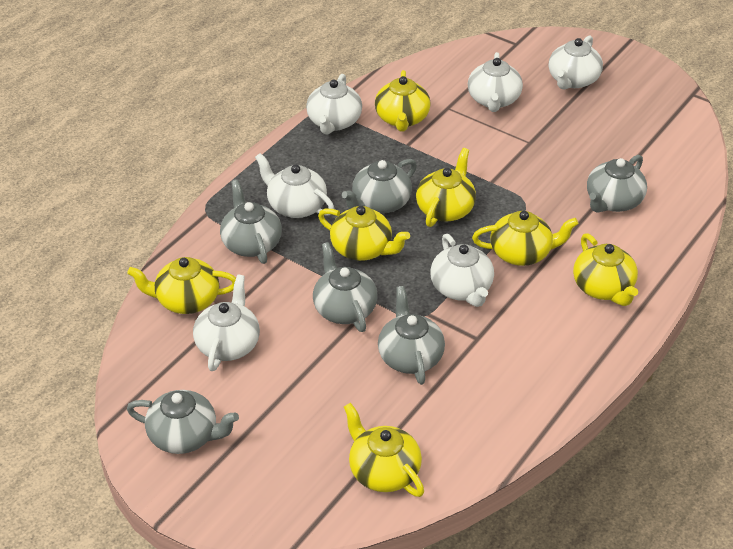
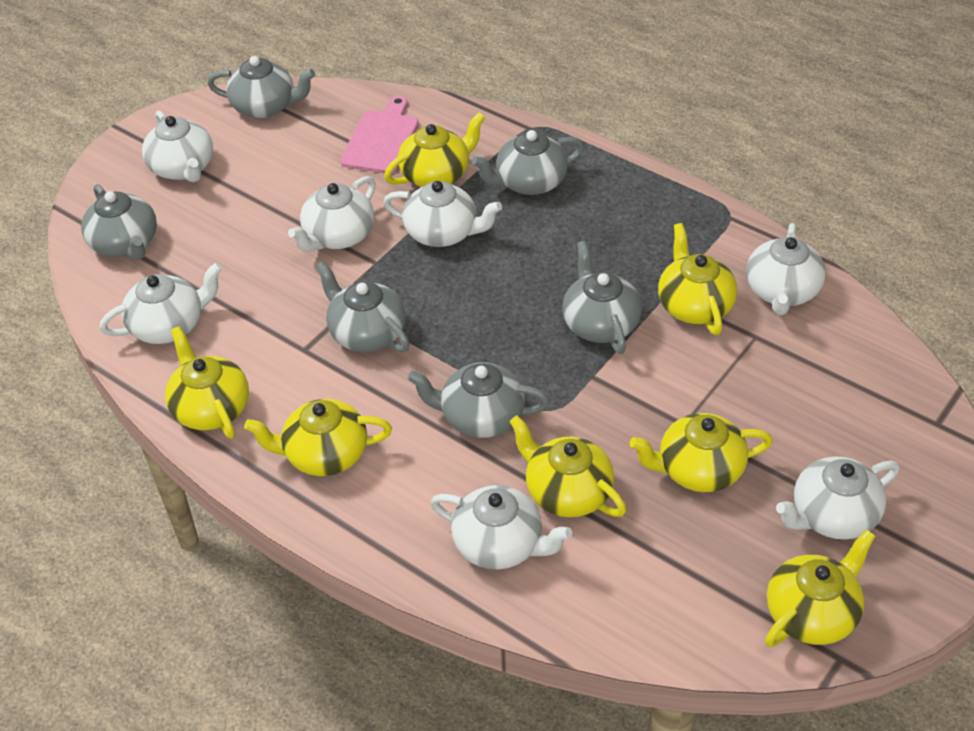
pink cutting board: 0 -> 1
white teapot: 6 -> 7

